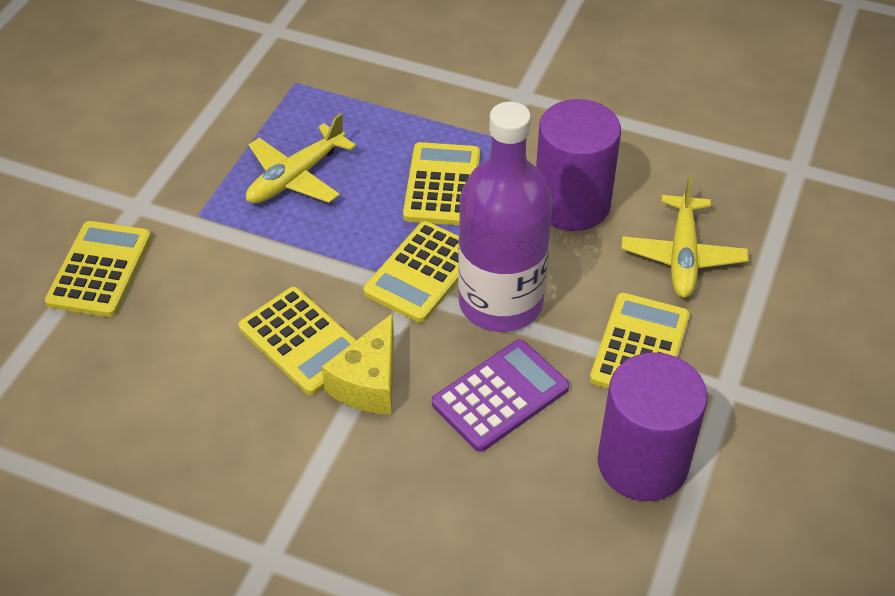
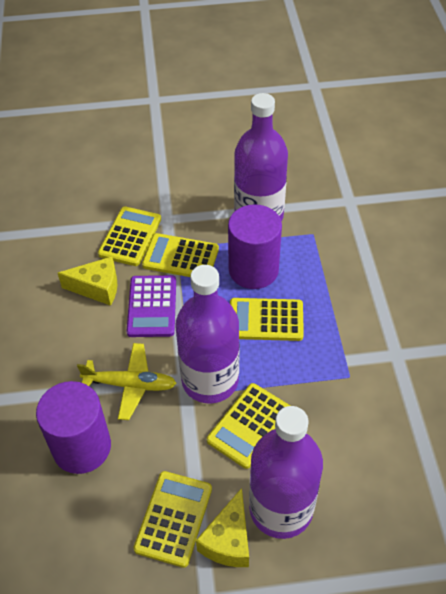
purple bottle: 1 -> 3
yellow cheese: 1 -> 2
yellow plane: 2 -> 1

